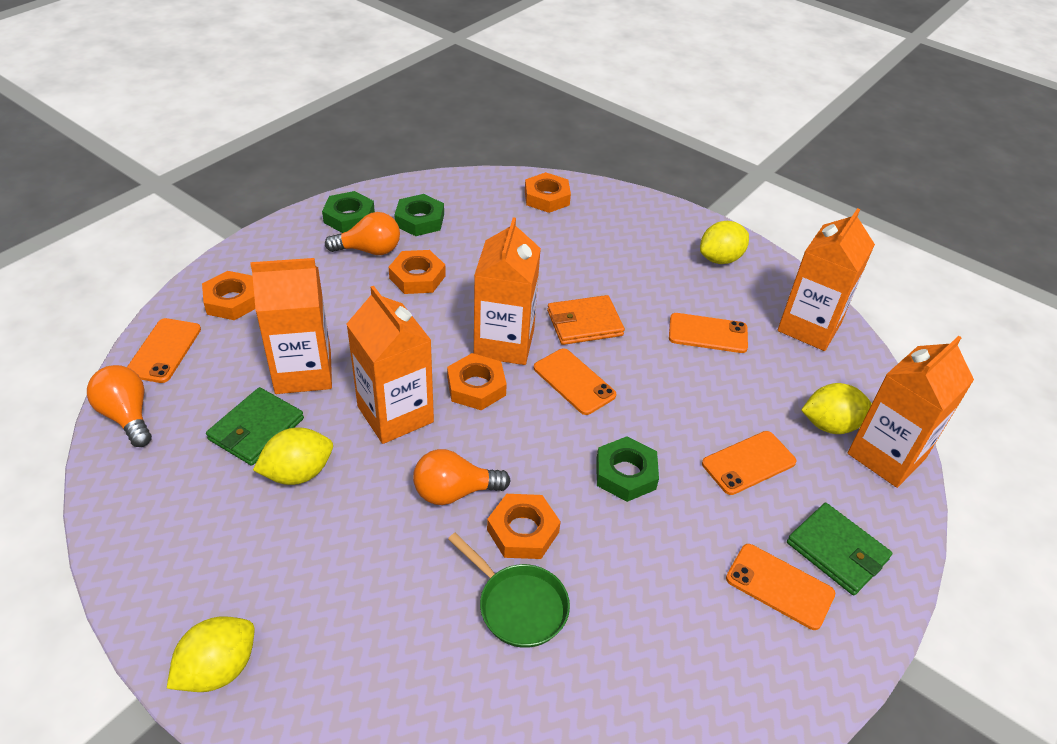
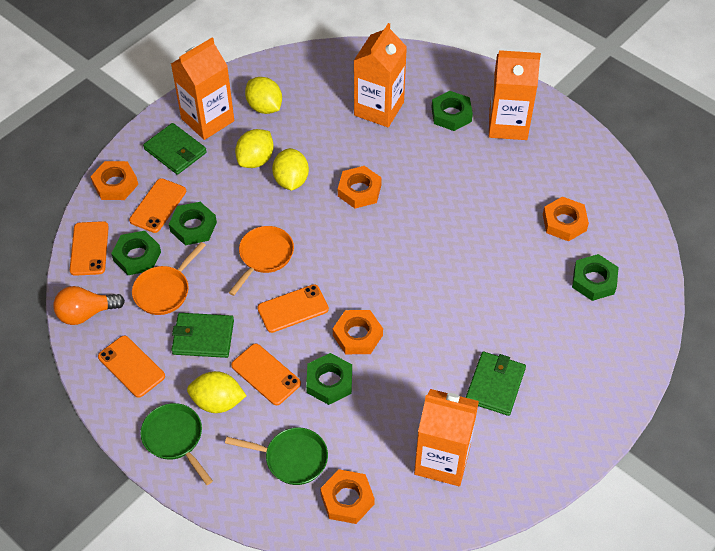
green nut: 3 -> 5
green pan: 1 -> 2
green wallet: 2 -> 3
orange carton: 5 -> 4
orange light bulb: 3 -> 1
orange pan: 0 -> 2
orange wallet: 1 -> 0

